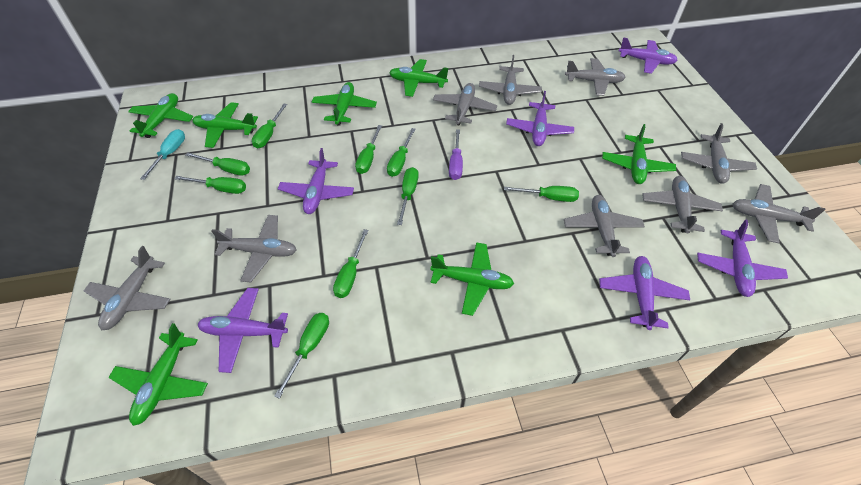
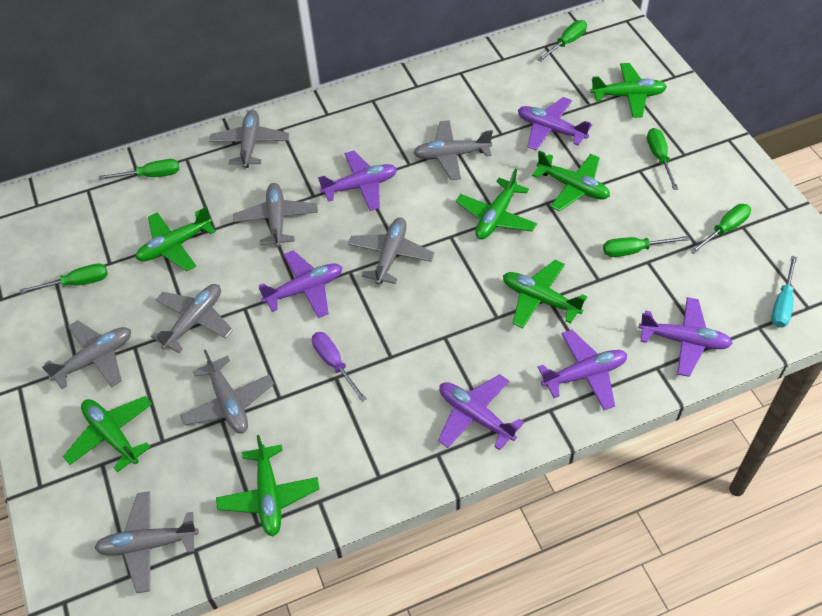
green screwdriver: 9 -> 6
grey plane: 9 -> 8

